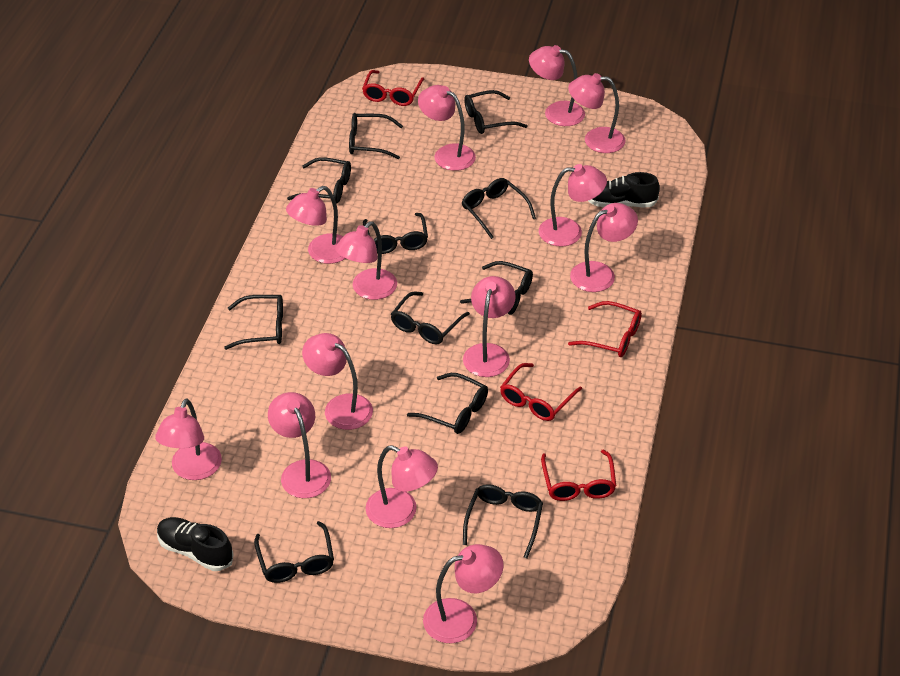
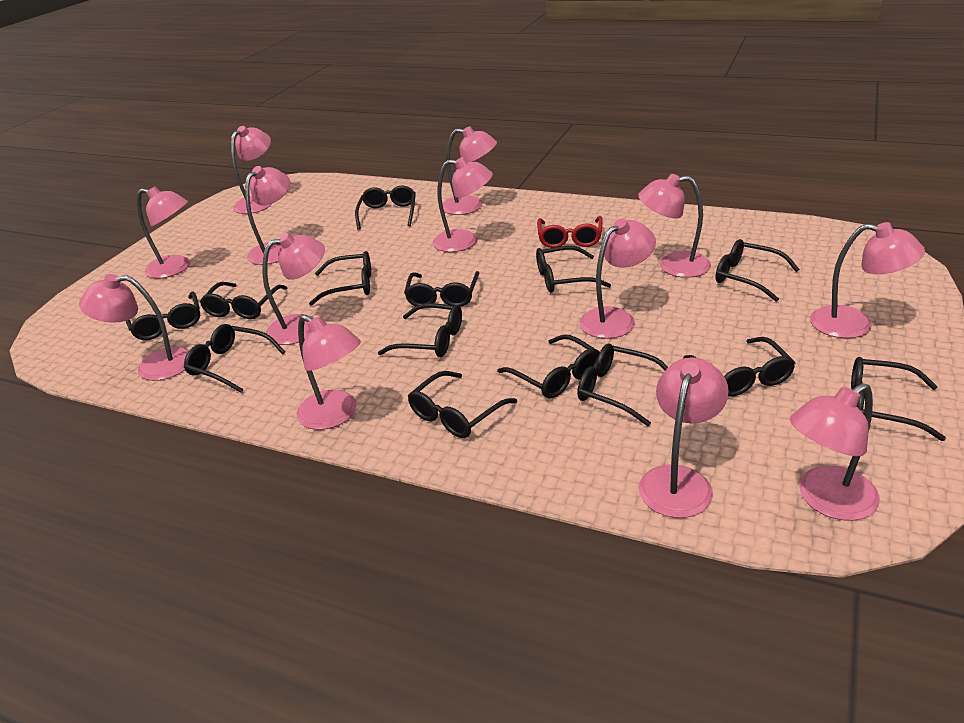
black glasses: 11 -> 14
black shoe: 2 -> 0
red glasses: 4 -> 1

